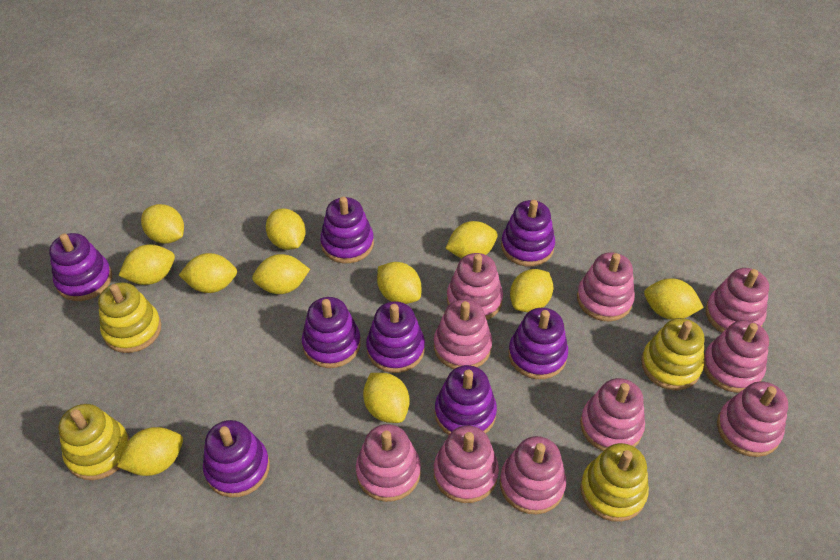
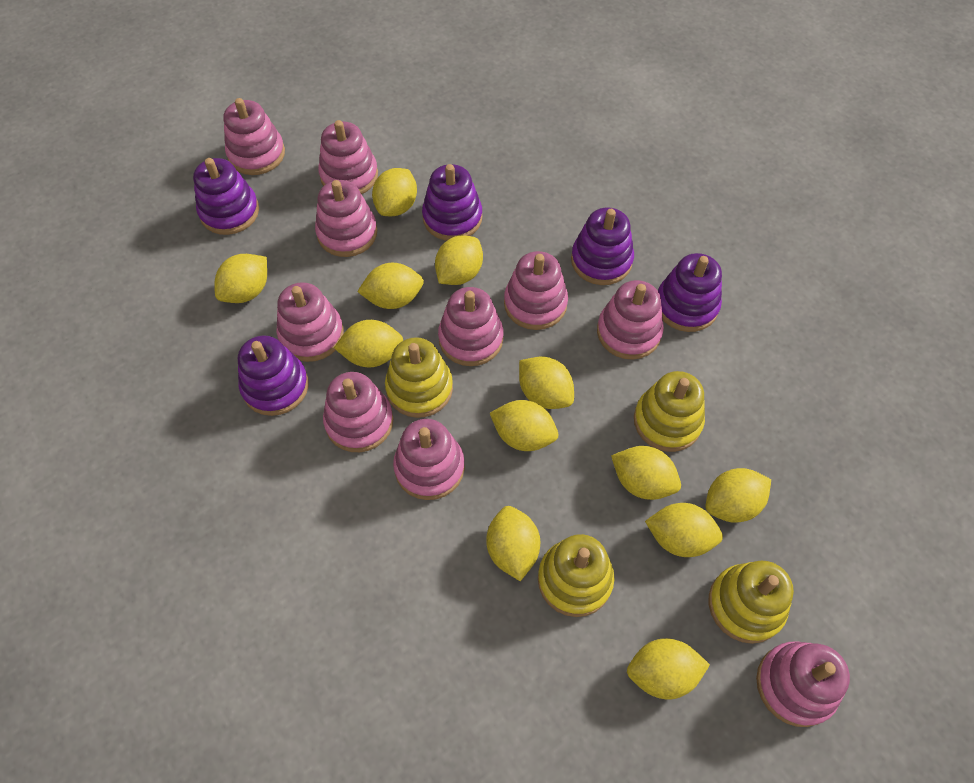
purple stacking toy: 8 -> 5
yellow lemon: 11 -> 12

